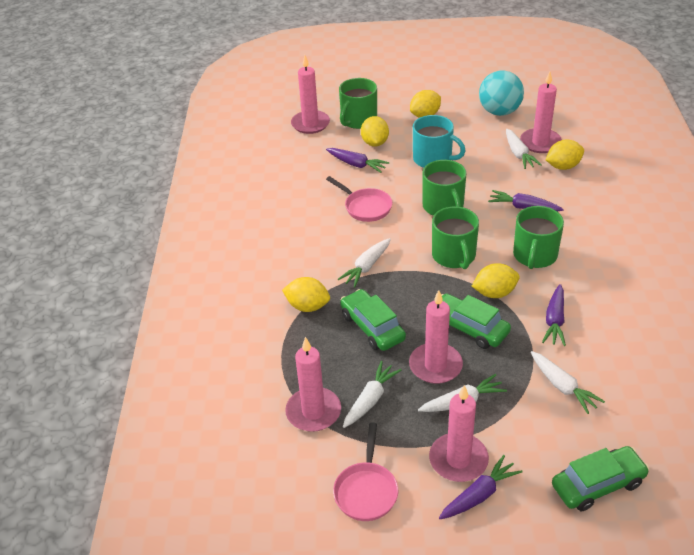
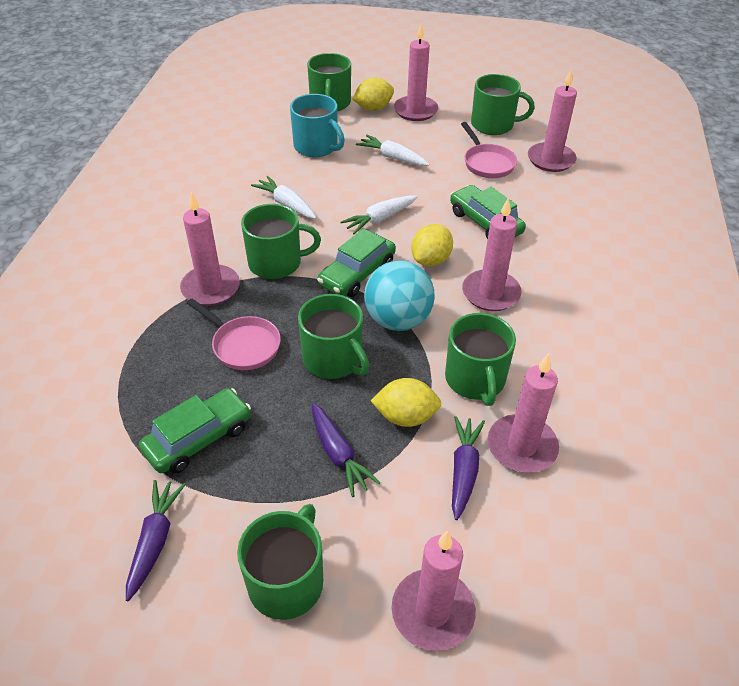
green mug: 4 -> 6
pink candle: 5 -> 6
purple carrot: 4 -> 3
white carrot: 5 -> 3
yellow lemon: 5 -> 3

